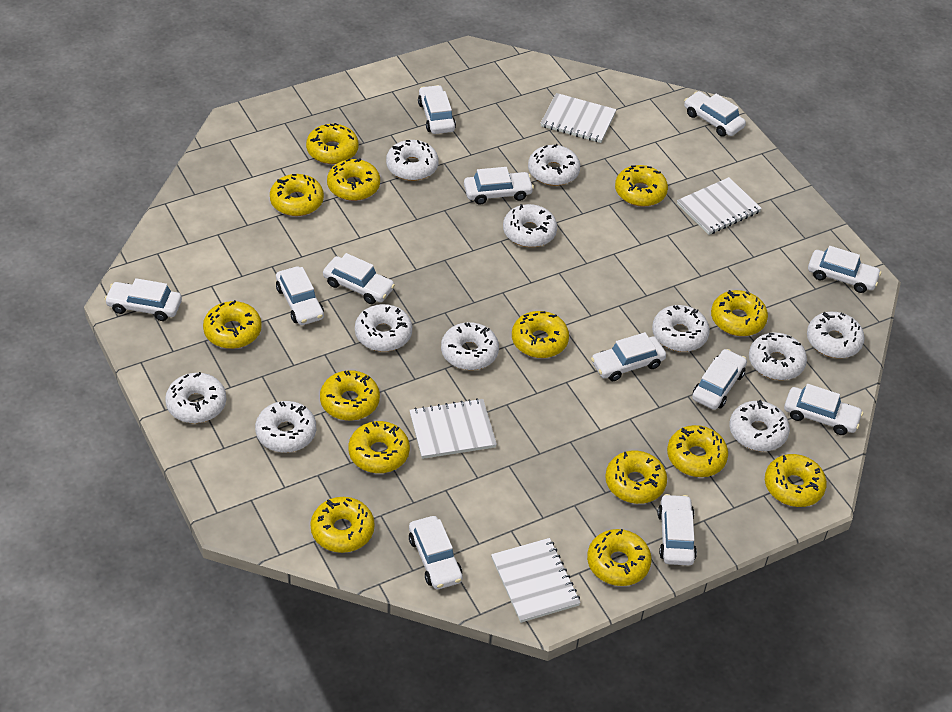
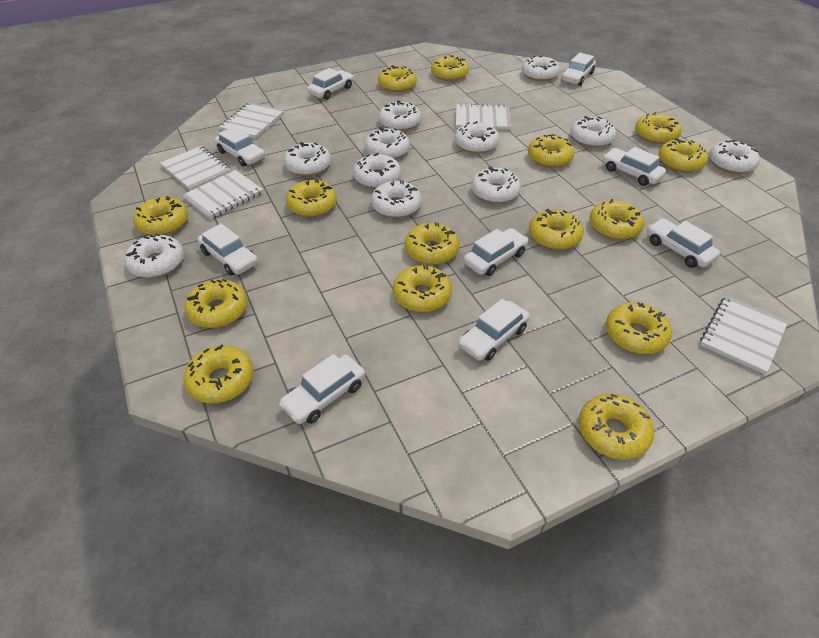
white car: 12 -> 9
white notebook: 4 -> 5
yellow donut: 14 -> 15

